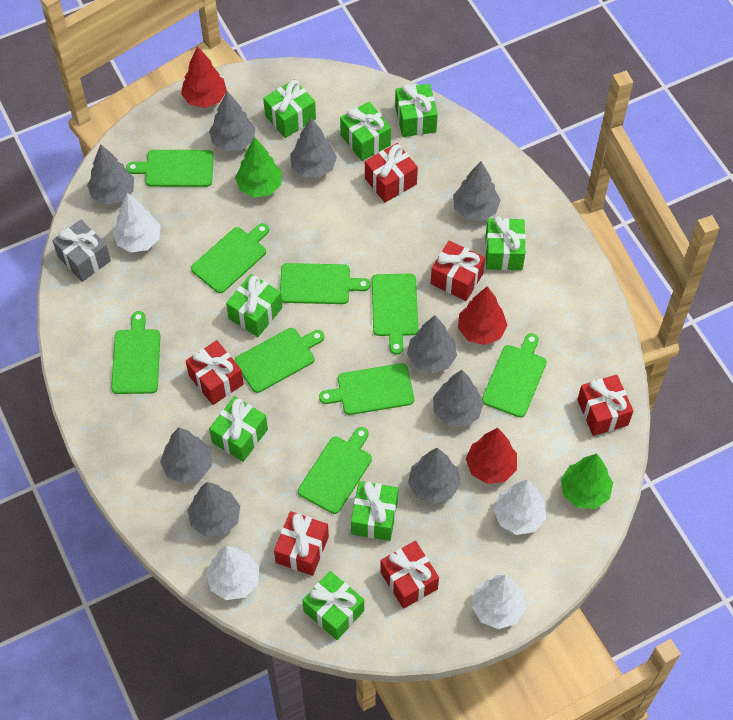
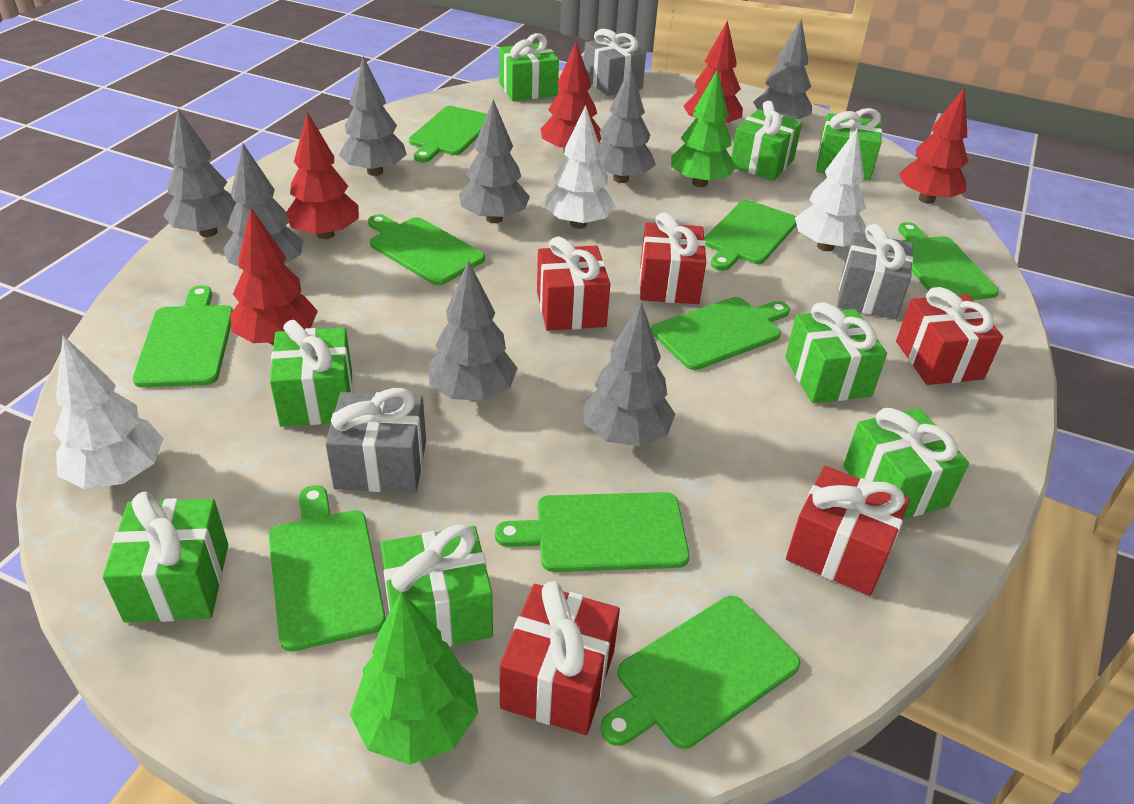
grey gift: 1 -> 3
grey tree: 9 -> 8
red gift: 6 -> 5
red tree: 3 -> 5
white tree: 4 -> 3

